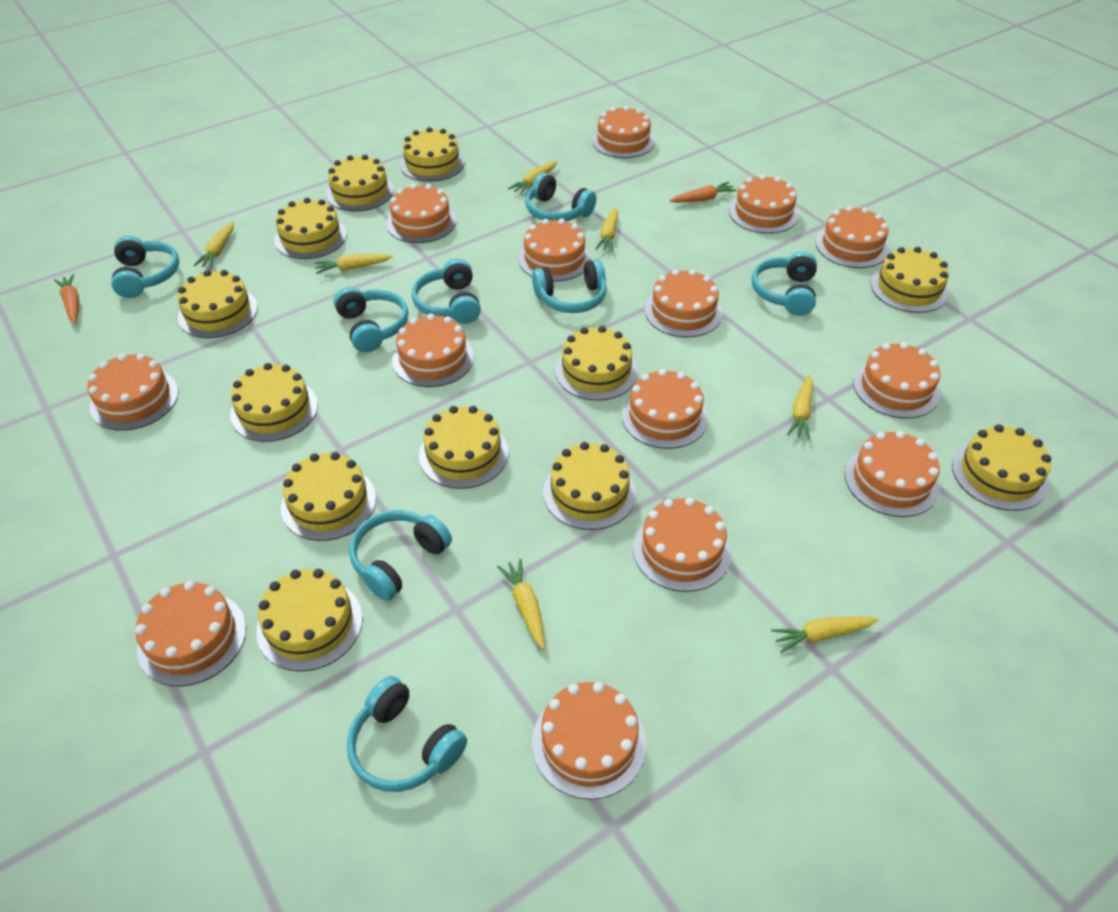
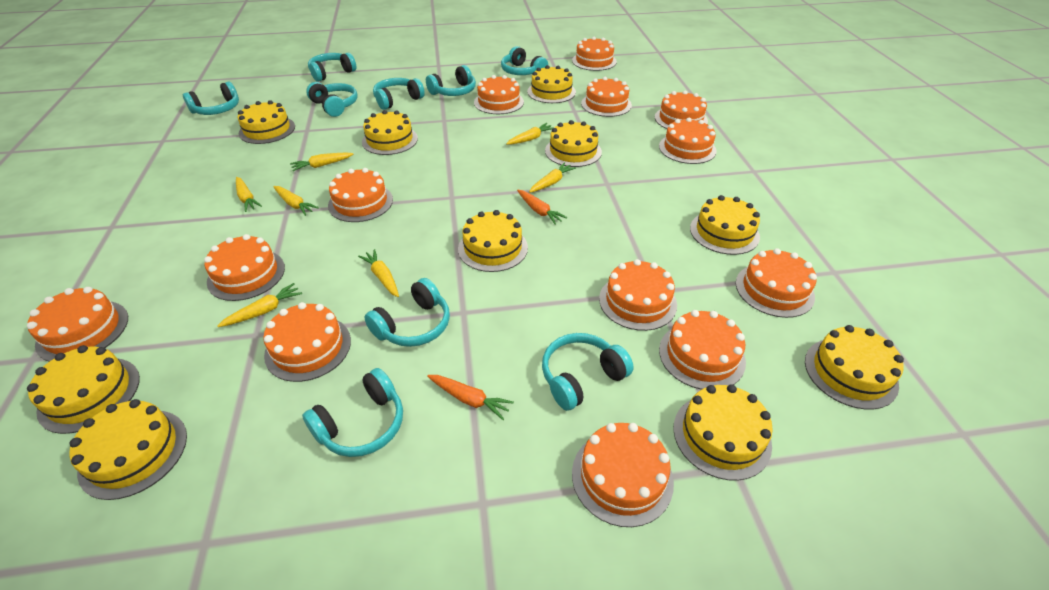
orange cake: 14 -> 13
turquoise headphones: 8 -> 9
yellow cake: 12 -> 10

